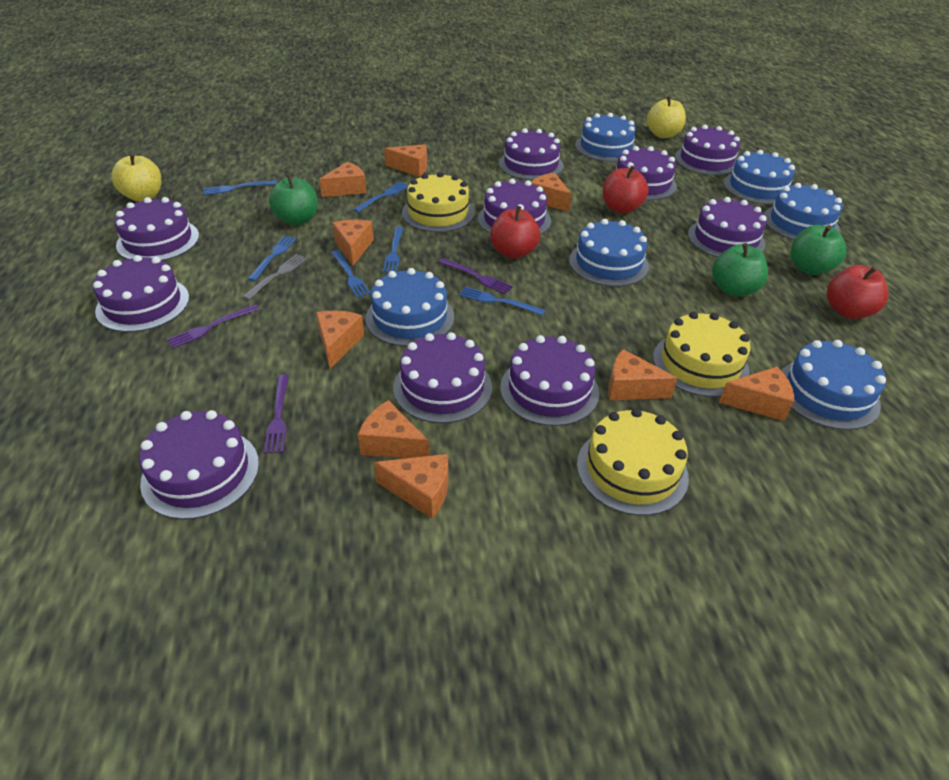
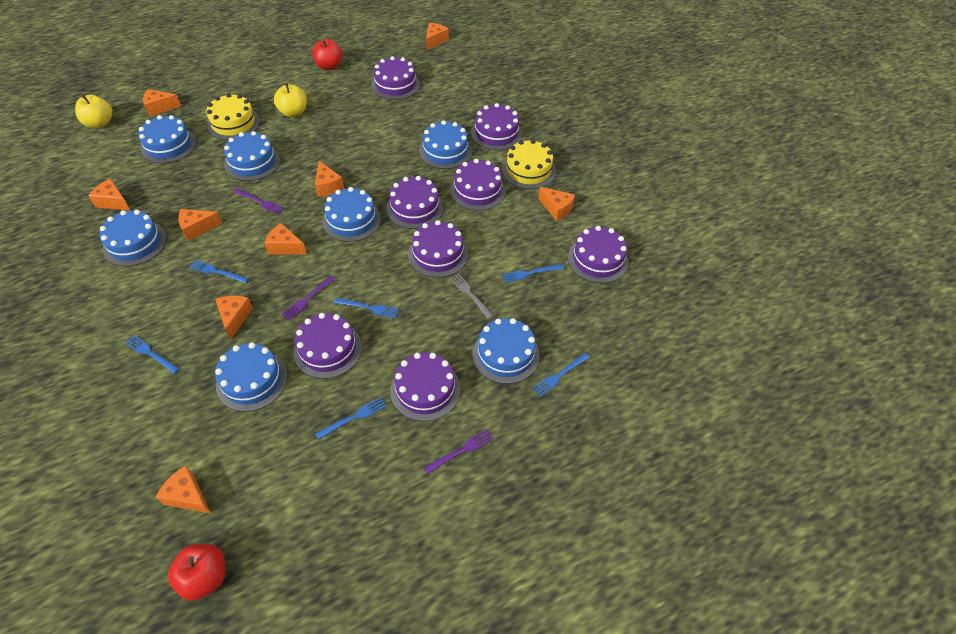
blue cake: 6 -> 7
green apple: 3 -> 0
purple cake: 10 -> 8
red apple: 3 -> 2
yellow cake: 3 -> 2

